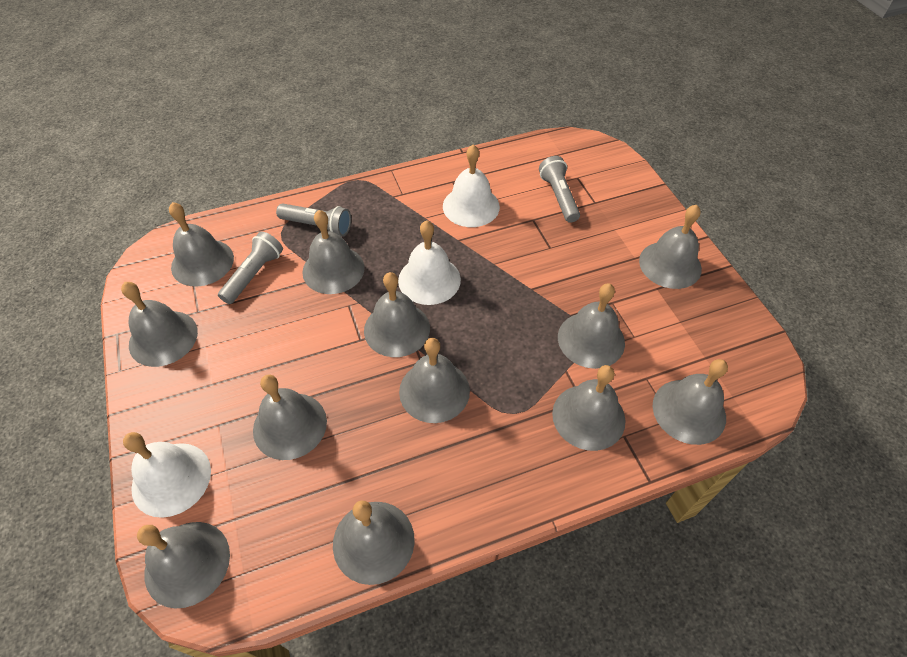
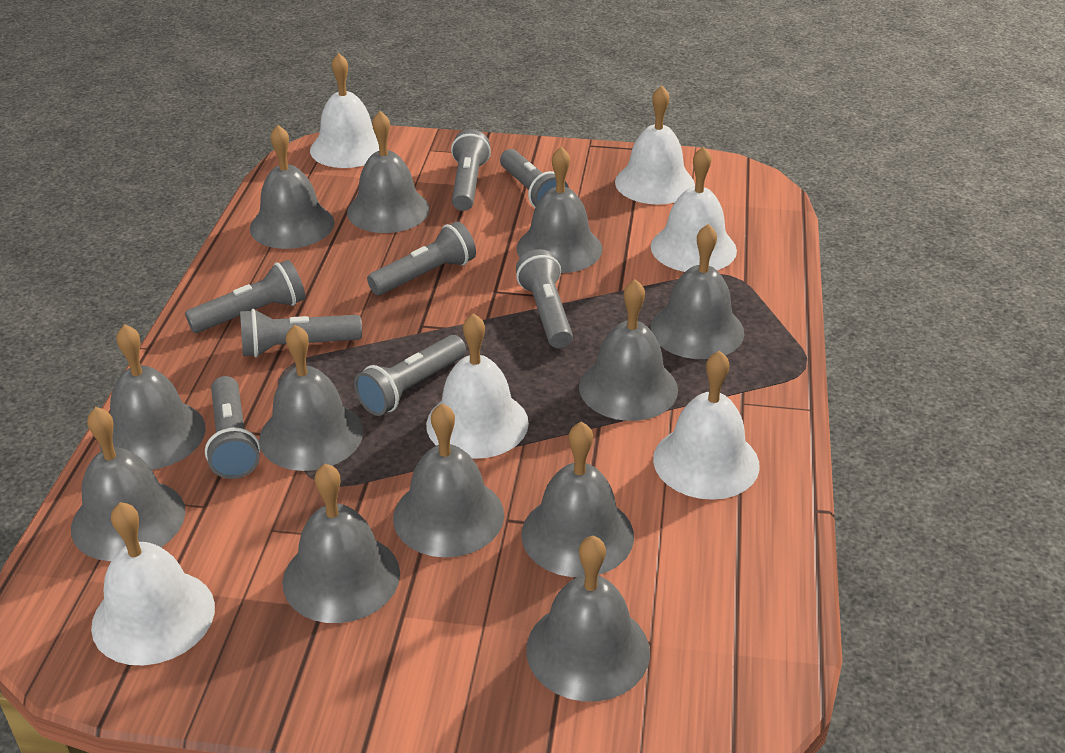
grey flashlight: 3 -> 8
white bell: 3 -> 6

